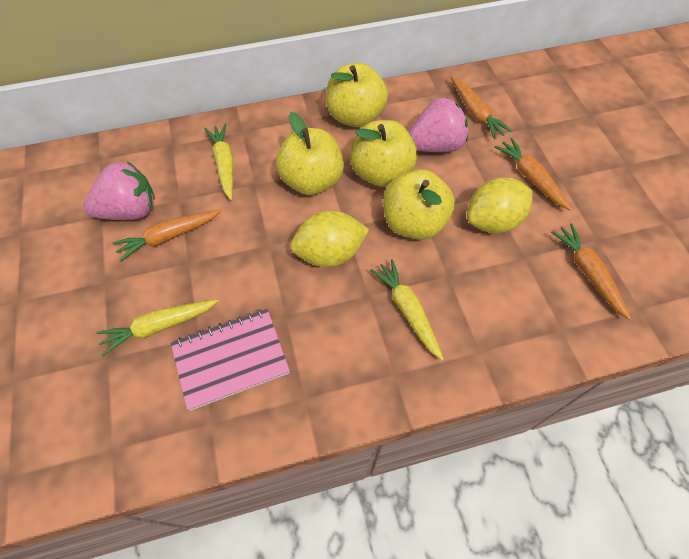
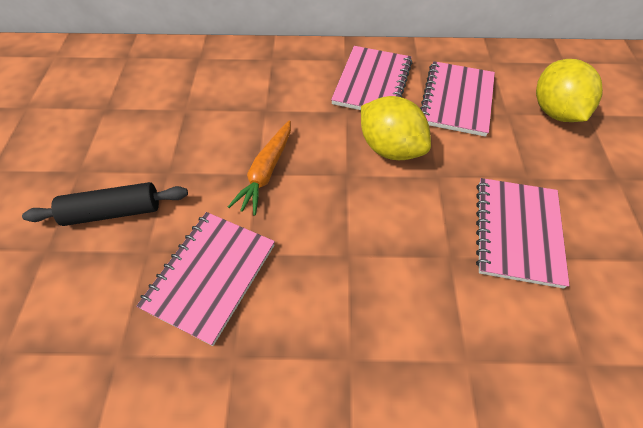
black rolling pin: 0 -> 1
orange carrot: 4 -> 1
pink notebook: 1 -> 4
pink strawberry: 2 -> 0
yellow apple: 4 -> 0
yellow carrot: 3 -> 0

